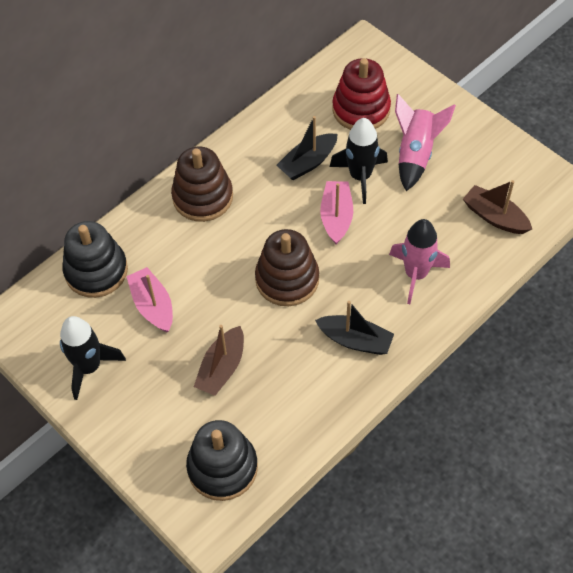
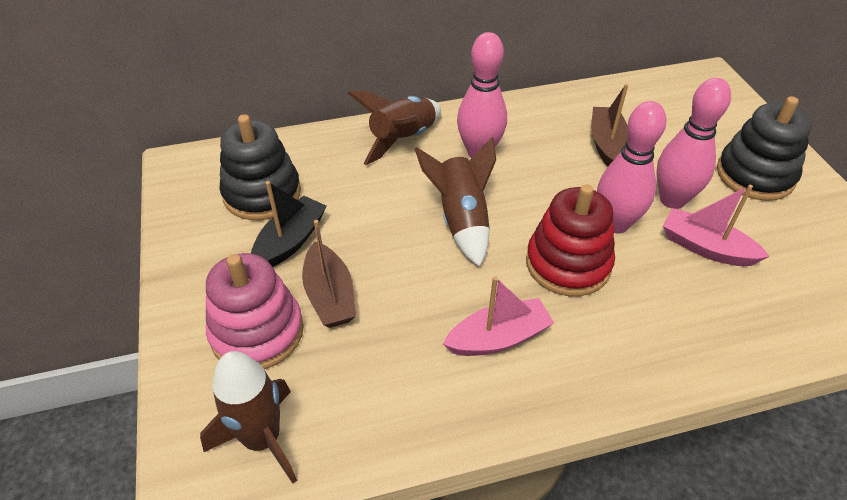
black boat: 2 -> 1
black rocket: 2 -> 0
brown rocket: 0 -> 3
brown stacking toy: 2 -> 0
pink bowling pin: 0 -> 3
pink rocket: 2 -> 0
pink stacking toy: 0 -> 1

